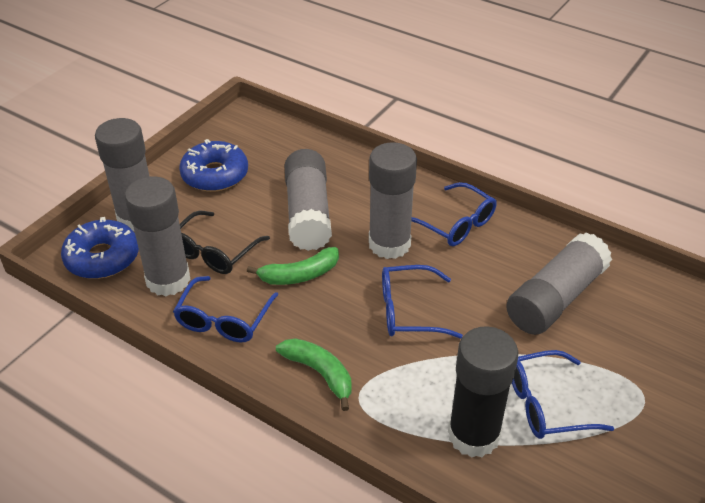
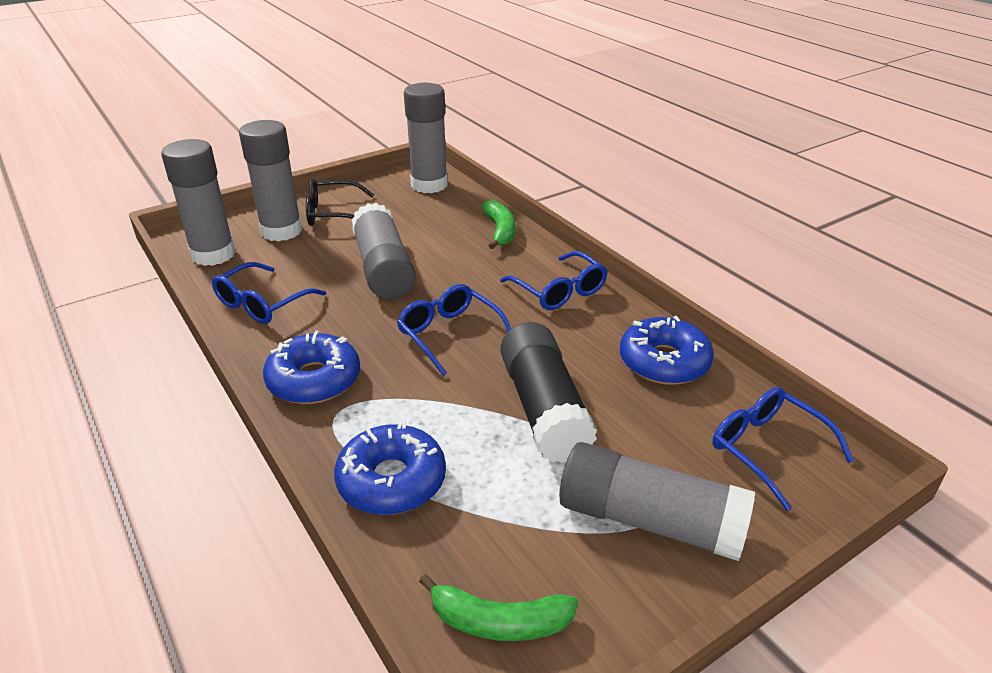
blue donut: 2 -> 3

